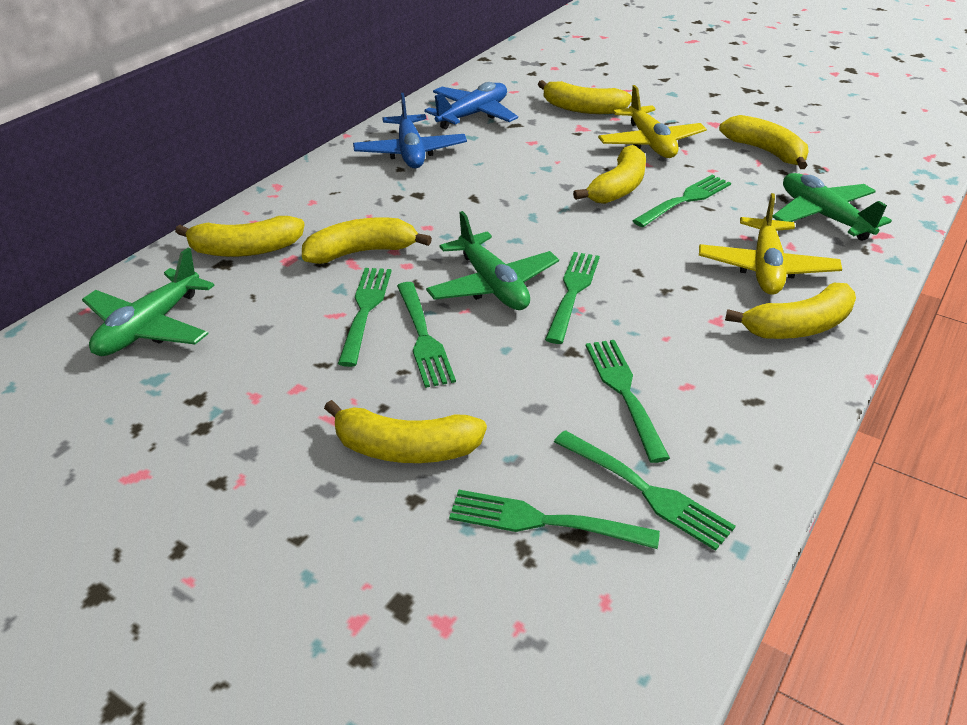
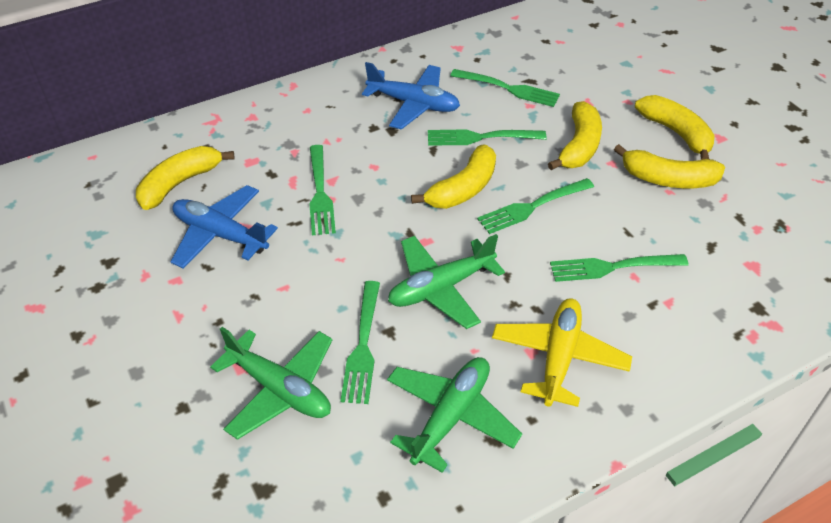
green fork: 7 -> 6
yellow banana: 7 -> 5
yellow plane: 2 -> 1

